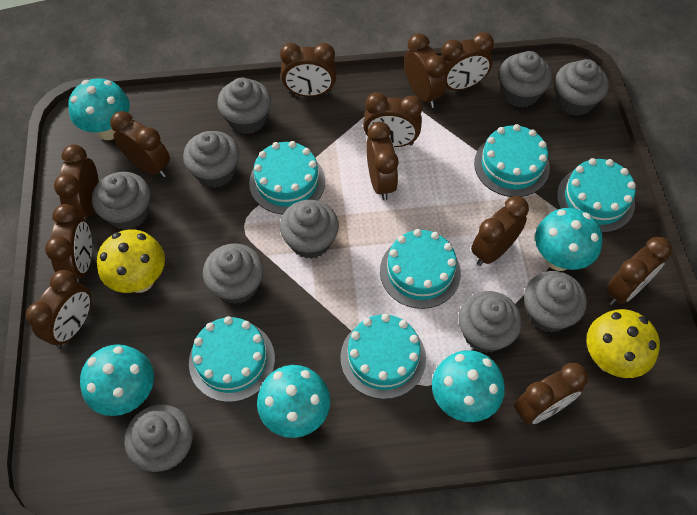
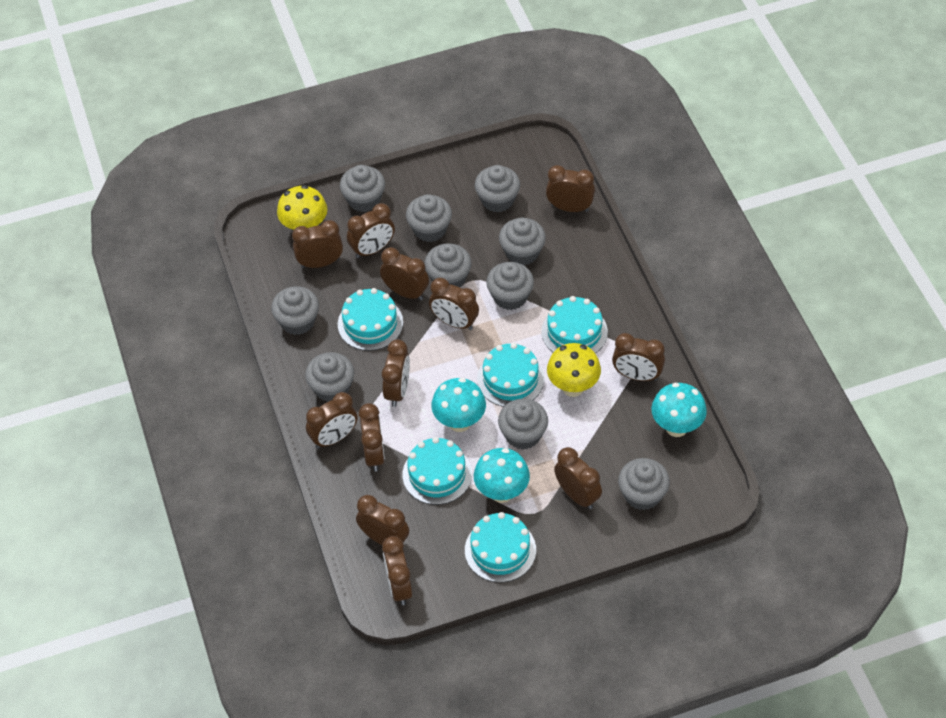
turquoise cake: 6 -> 5
turquoise mushroom: 5 -> 3

